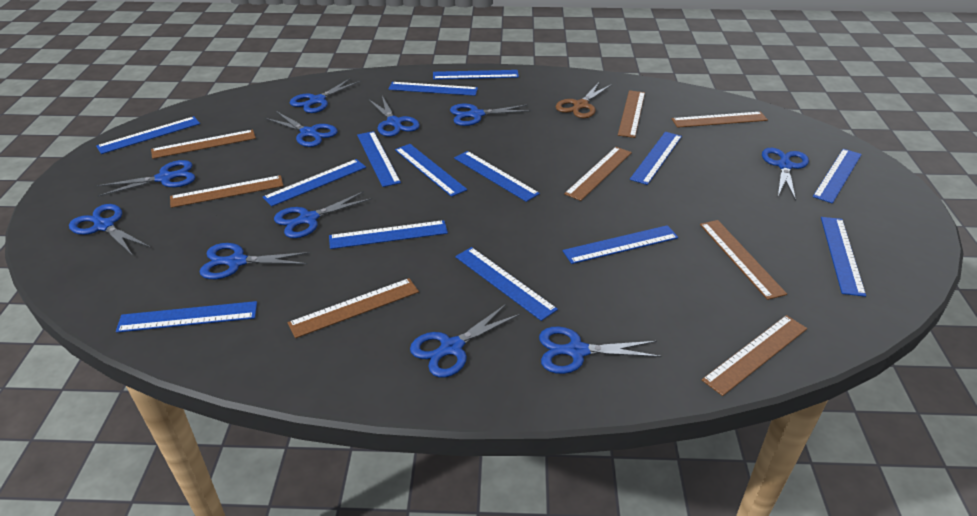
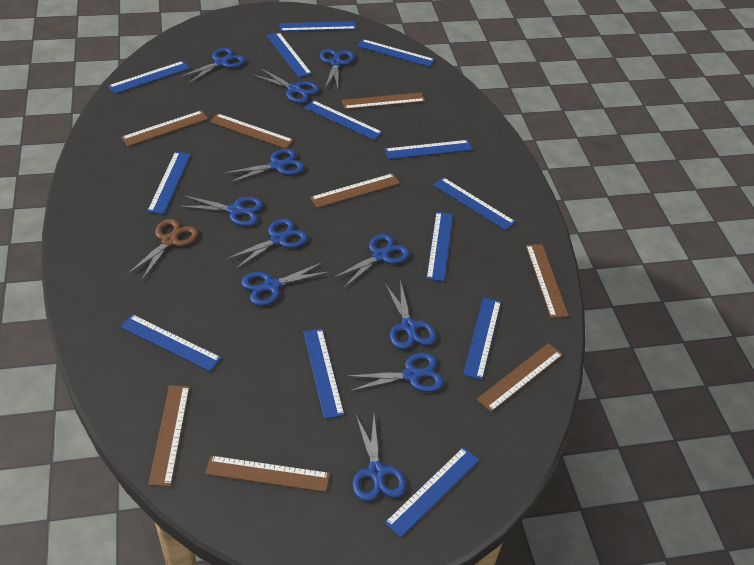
blue ruler: 14 -> 13

